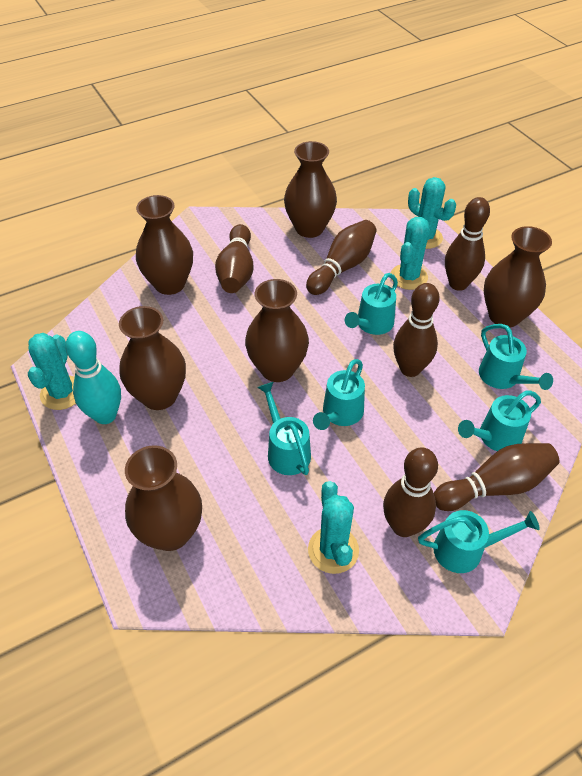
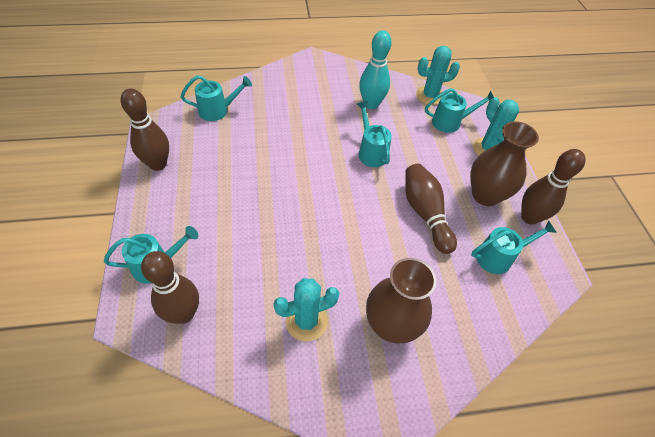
brown bowling pin: 6 -> 4
brown vase: 6 -> 2
turquoise cactus: 4 -> 3
turquoise watering can: 6 -> 5

